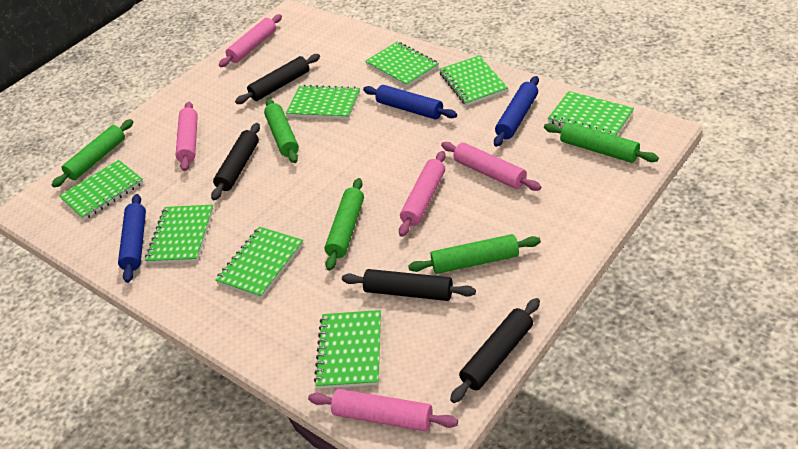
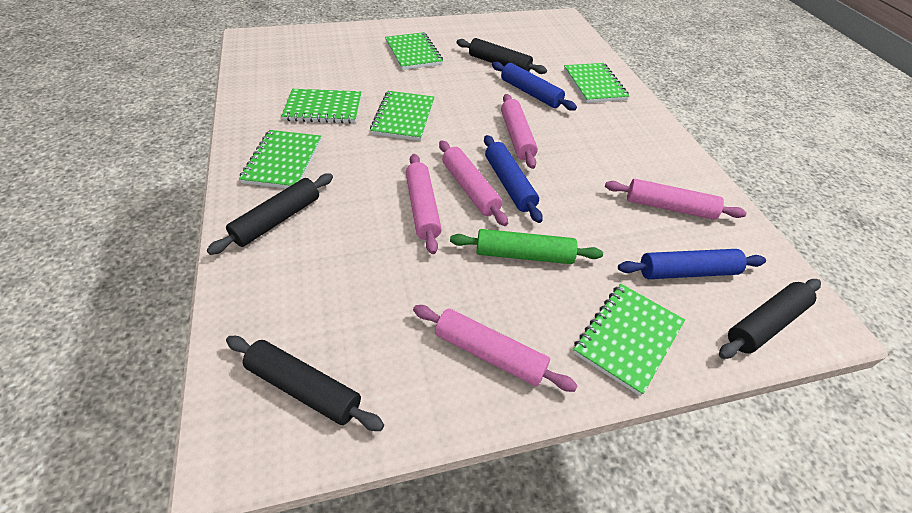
green notebook: 8 -> 6
green rolling pin: 5 -> 1

